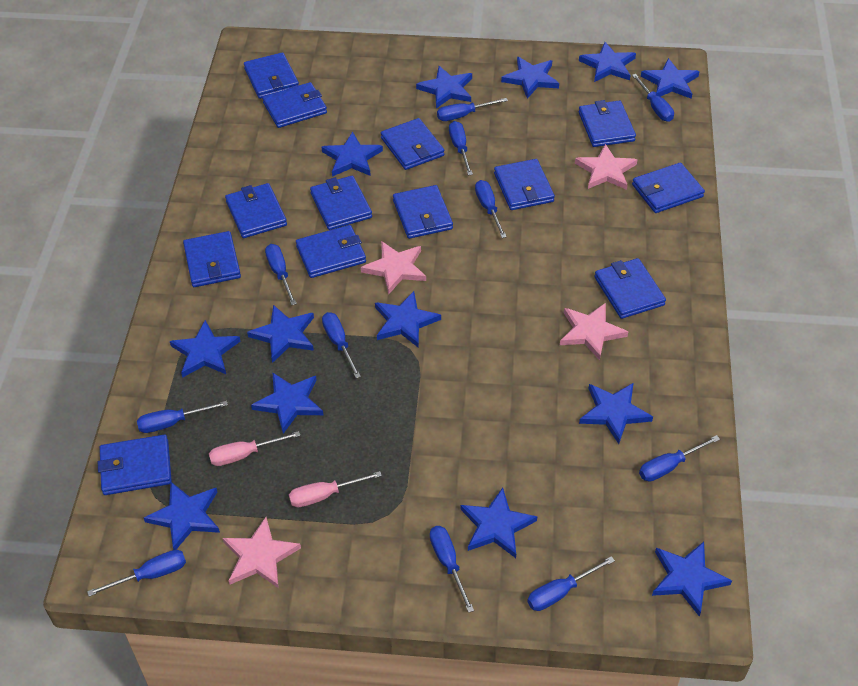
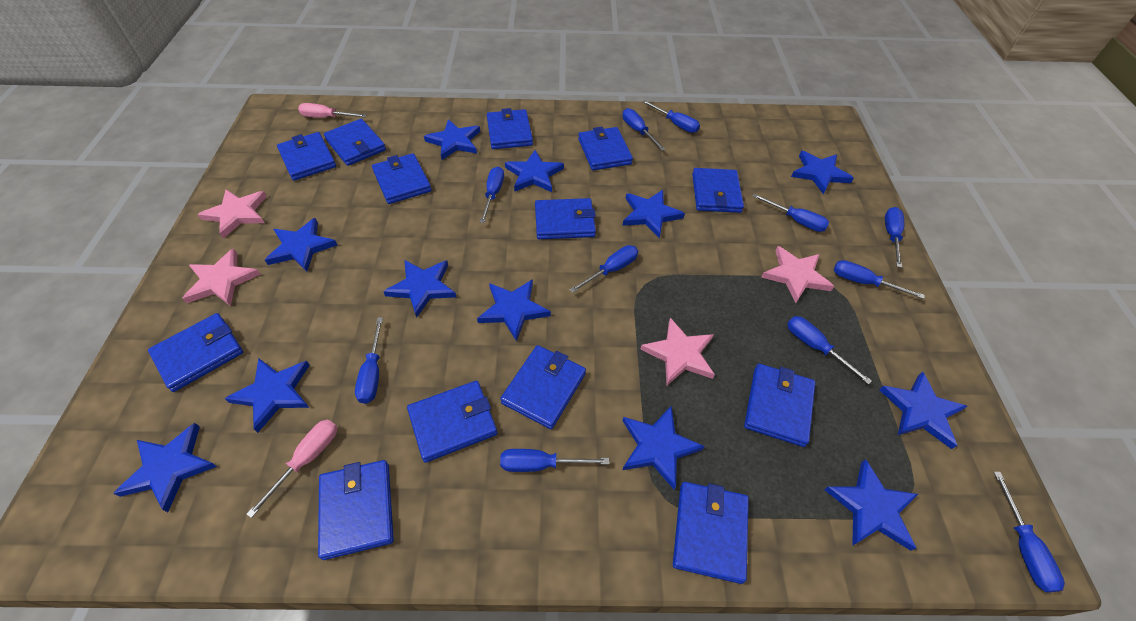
blue star: 13 -> 12

